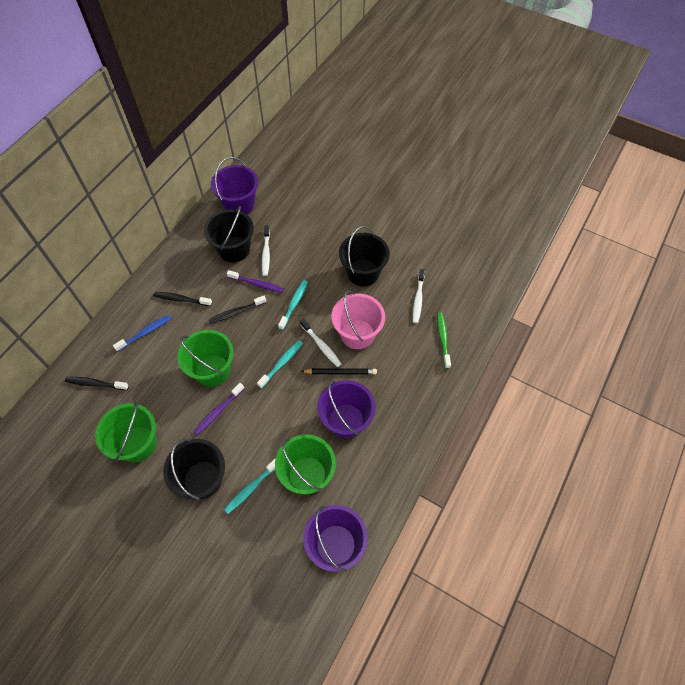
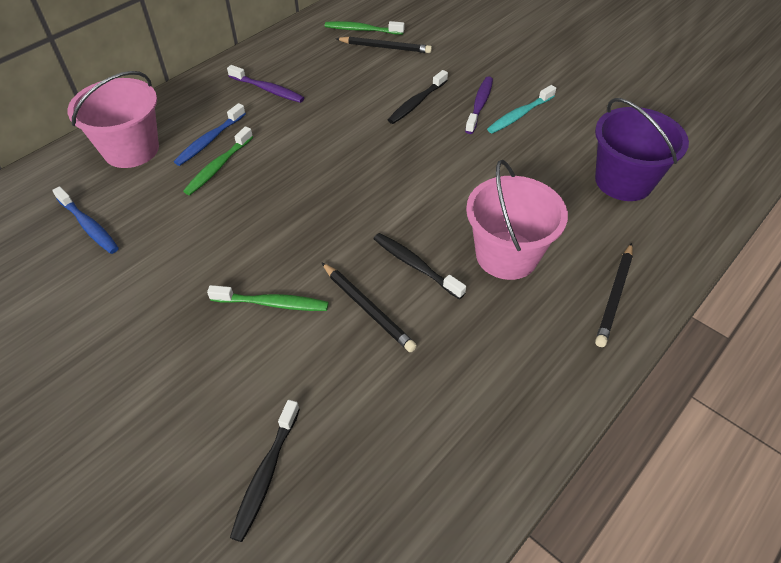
black bucket: 3 -> 0
black pencil: 1 -> 3
blue toothbrush: 1 -> 2
green bucket: 3 -> 0
green toothbrush: 1 -> 3
pink bucket: 1 -> 2
purple bucket: 3 -> 1
turquoise toothbrush: 3 -> 1
white toothbrush: 3 -> 0

